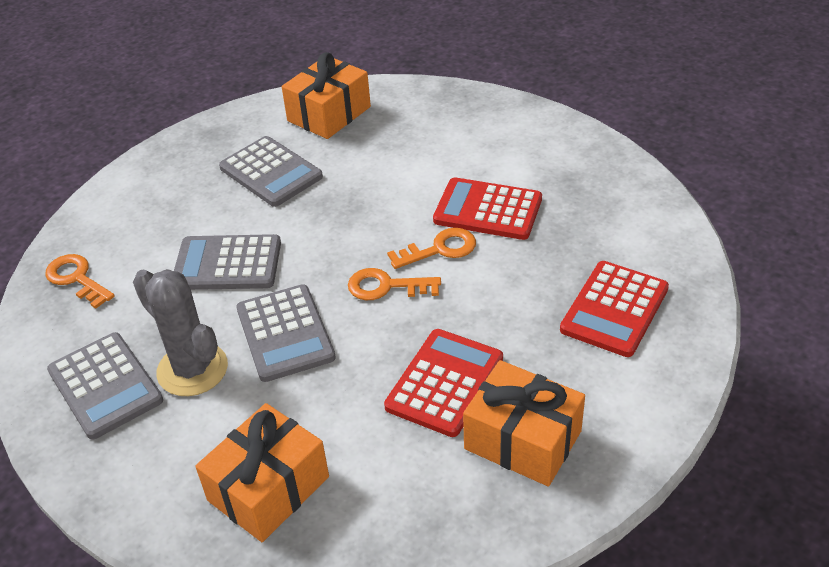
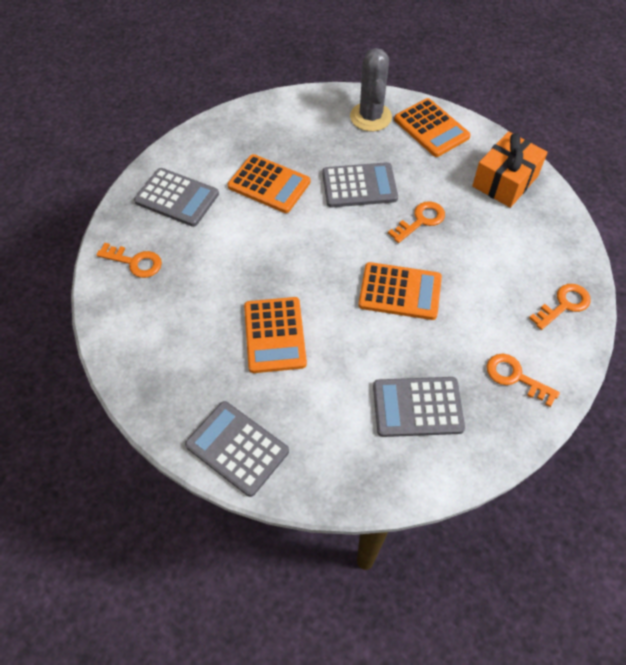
orange calculator: 0 -> 4
orange gift: 3 -> 1
orange key: 3 -> 4
red calculator: 3 -> 0

